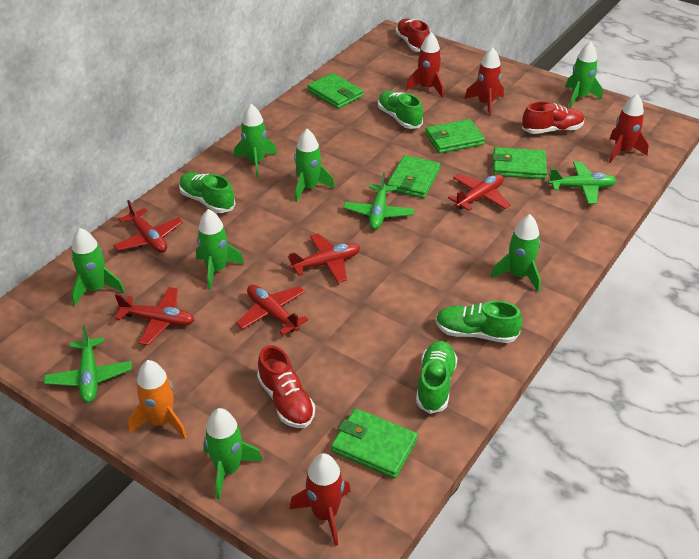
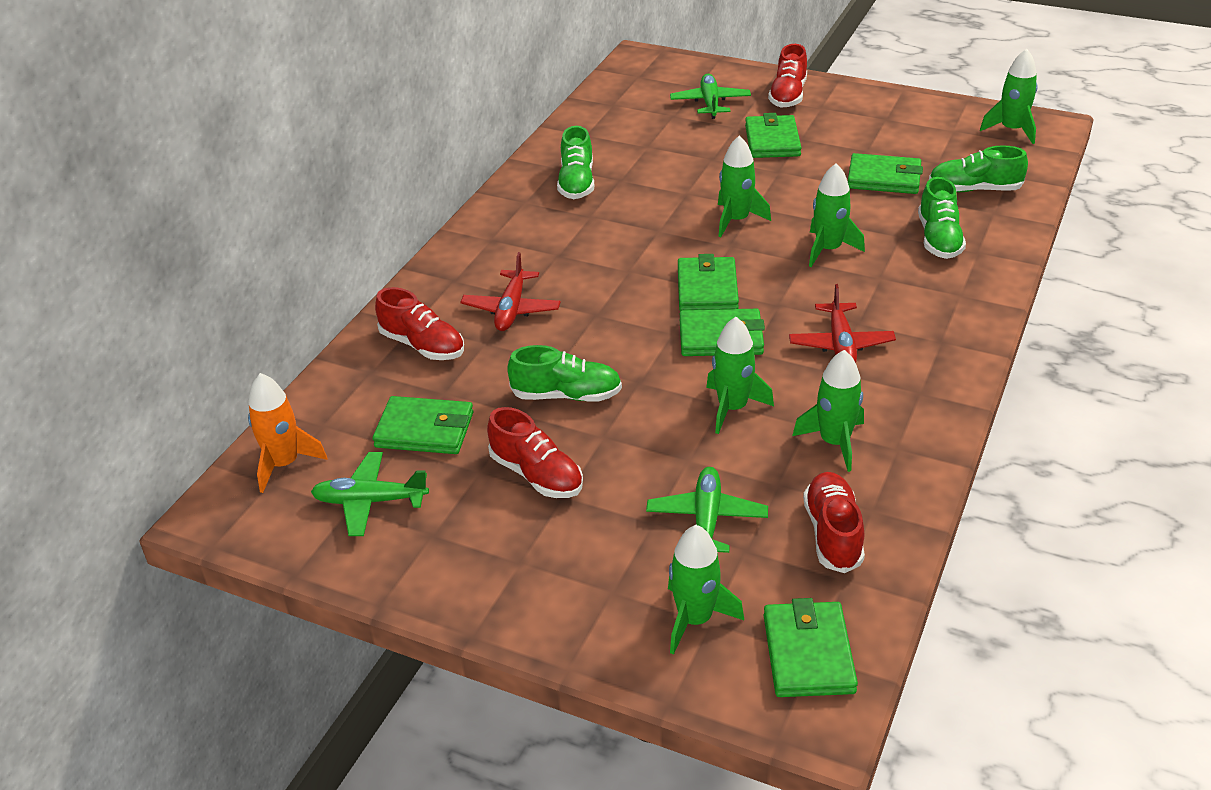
green rocket: 7 -> 6
green wallet: 5 -> 6
red plane: 5 -> 2
red rocket: 4 -> 0
red shoe: 3 -> 4

